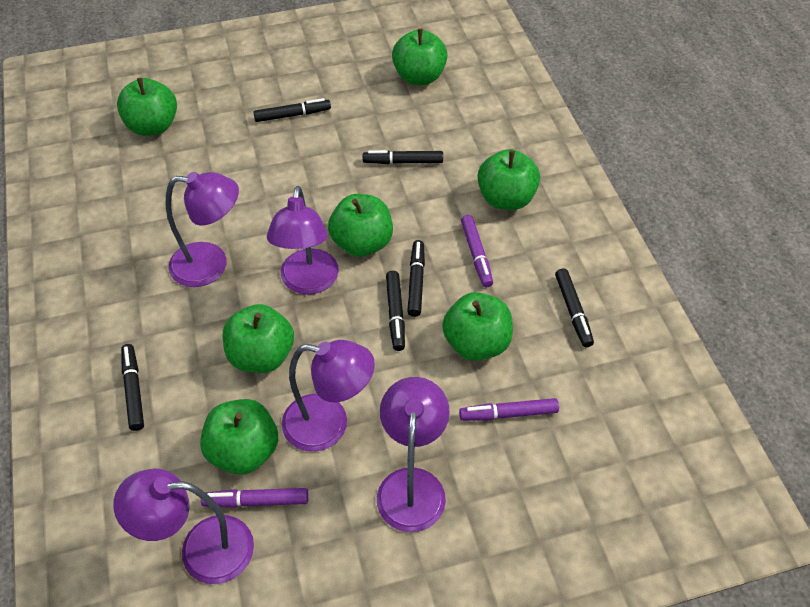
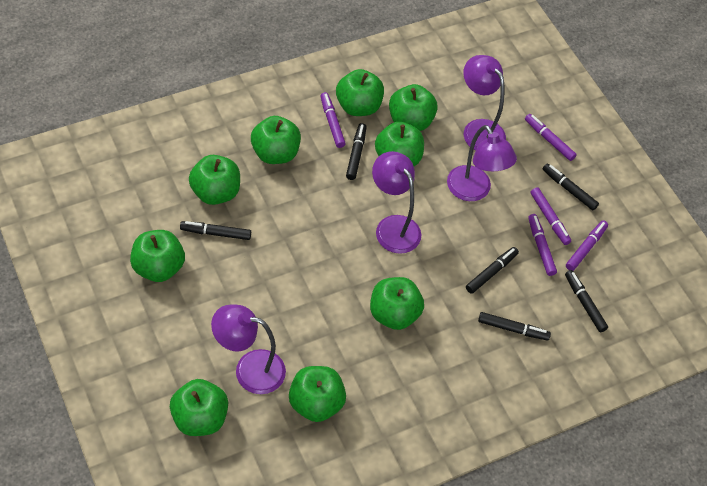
green apple: 7 -> 9
purple lamp: 5 -> 4
purple marker: 3 -> 5

